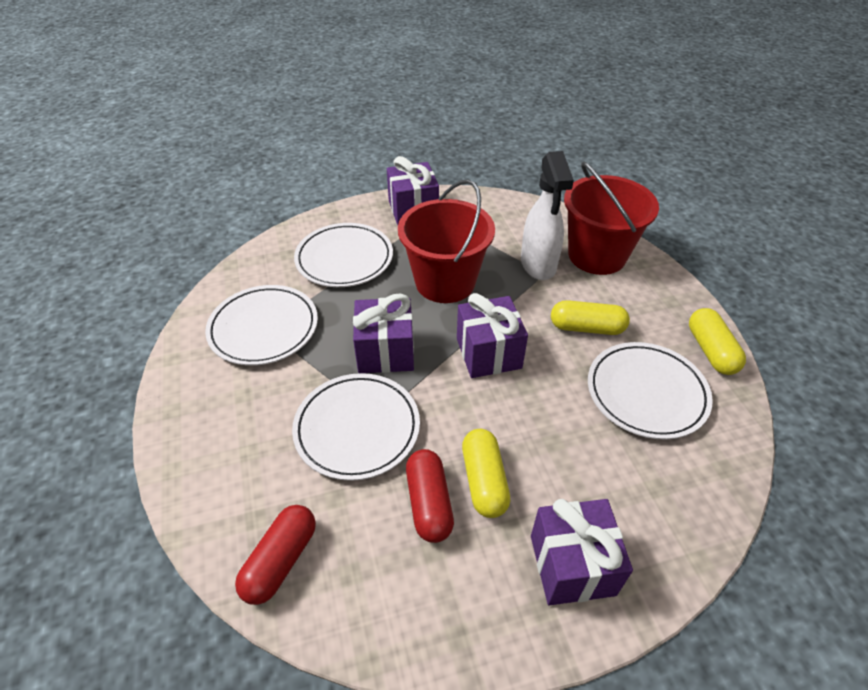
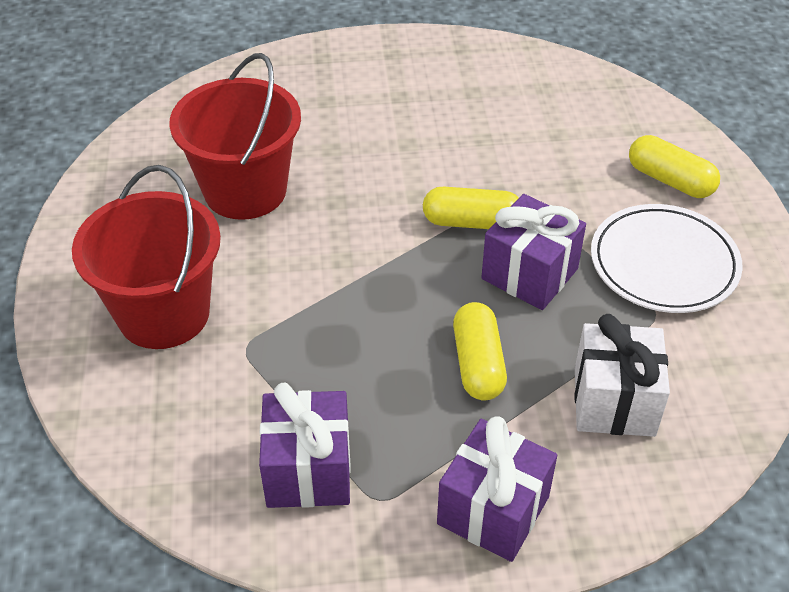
purple gift: 4 -> 3
red capsule: 2 -> 0
white gift: 0 -> 1
white plate: 4 -> 1
white spray bottle: 1 -> 0

